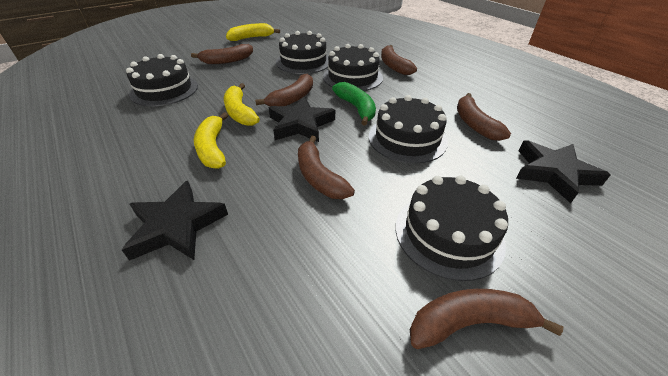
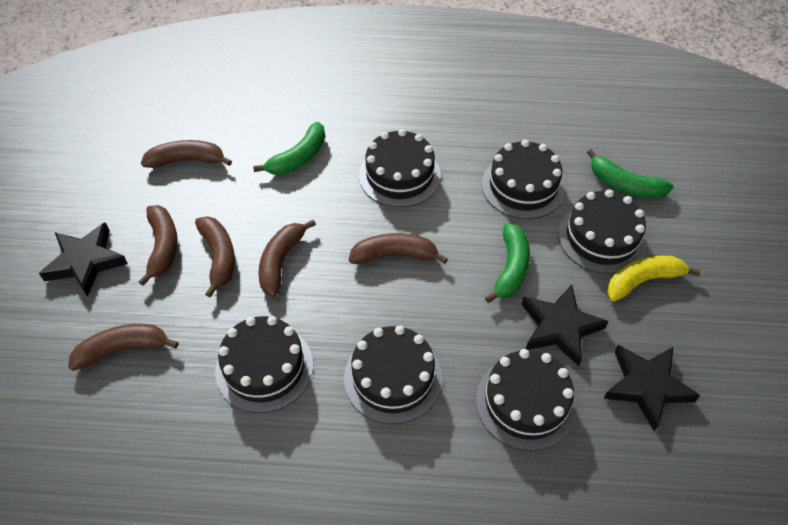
black cake: 5 -> 6
green banana: 1 -> 3
yellow banana: 3 -> 1

